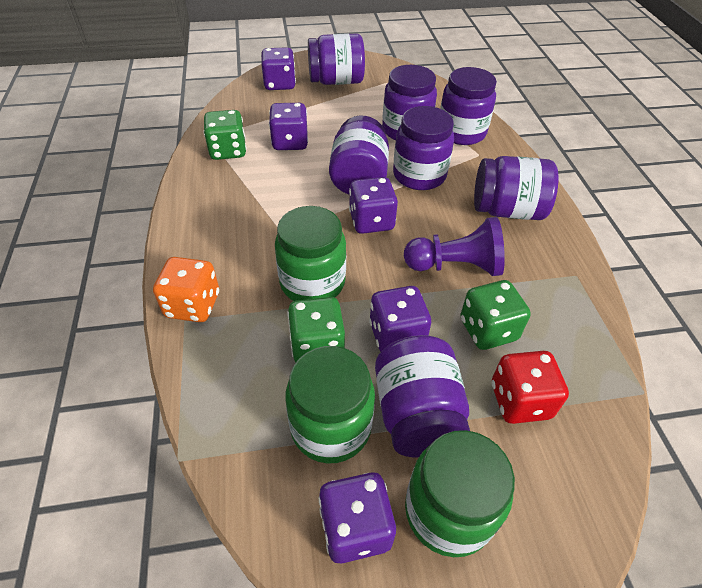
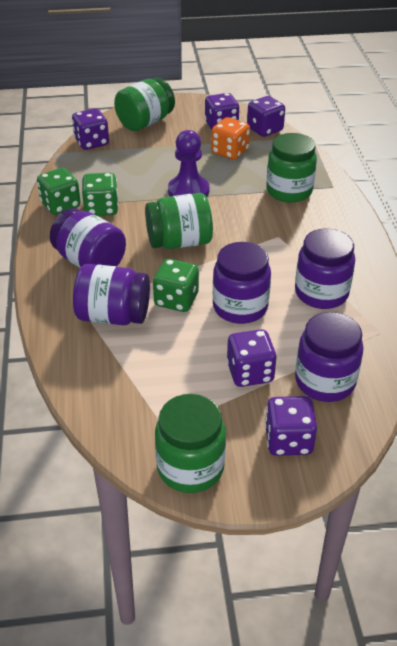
green jar: 3 -> 4
purple jar: 7 -> 5
red dice: 1 -> 0

